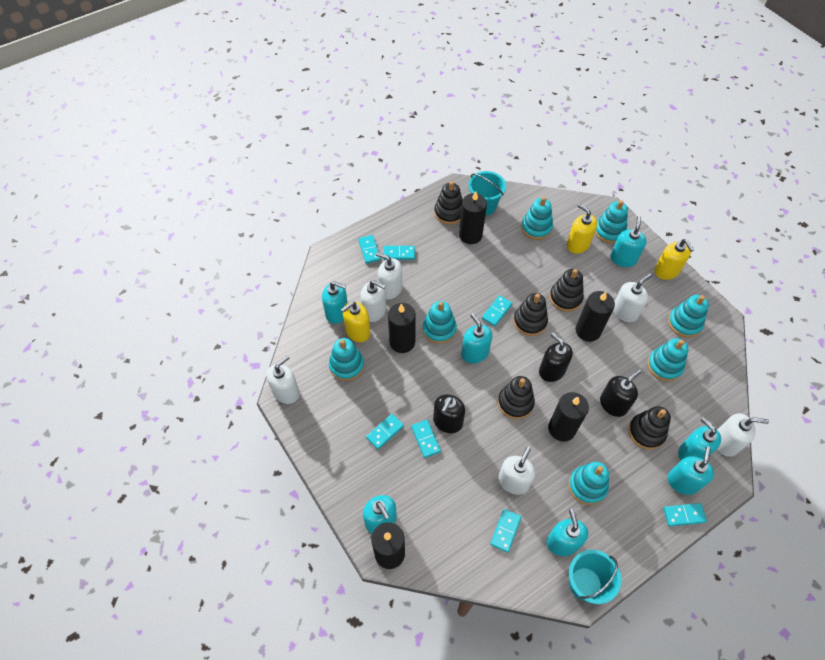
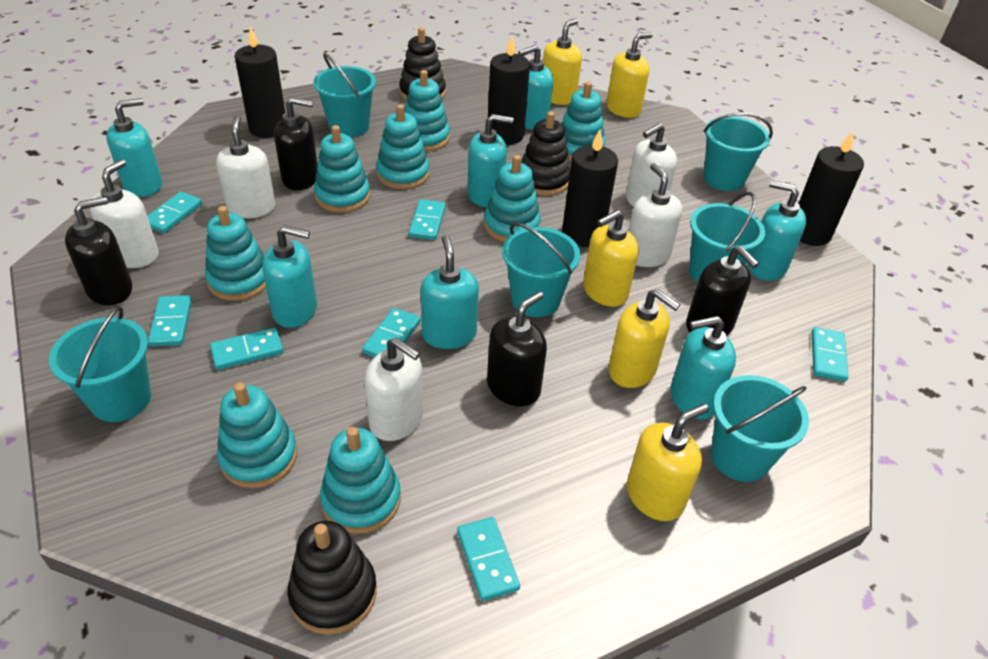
black candle: 5 -> 4
black soap dispenser: 3 -> 4
black stacking toy: 5 -> 3
turquoise bucket: 2 -> 6
turquoise stacking toy: 7 -> 8
white soap dispenser: 6 -> 5
yellow soap dispenser: 3 -> 5

